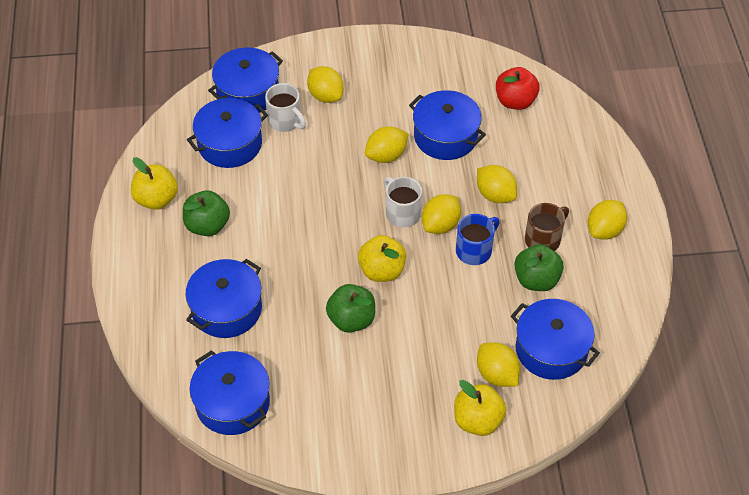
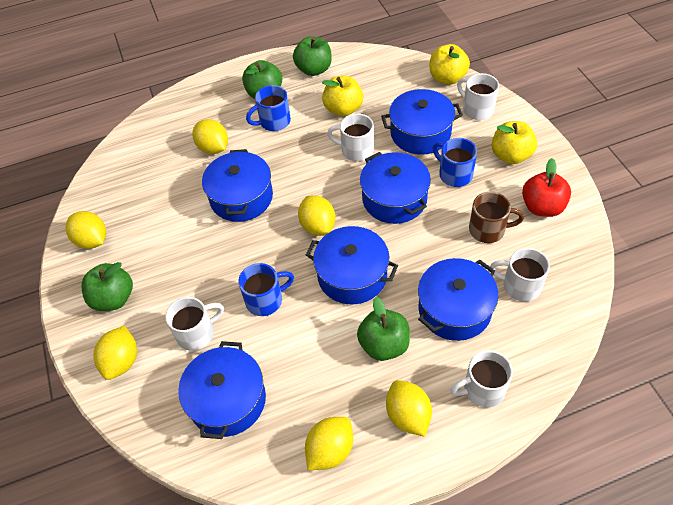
blue mug: 1 -> 3
green apple: 3 -> 4
white mug: 2 -> 5

